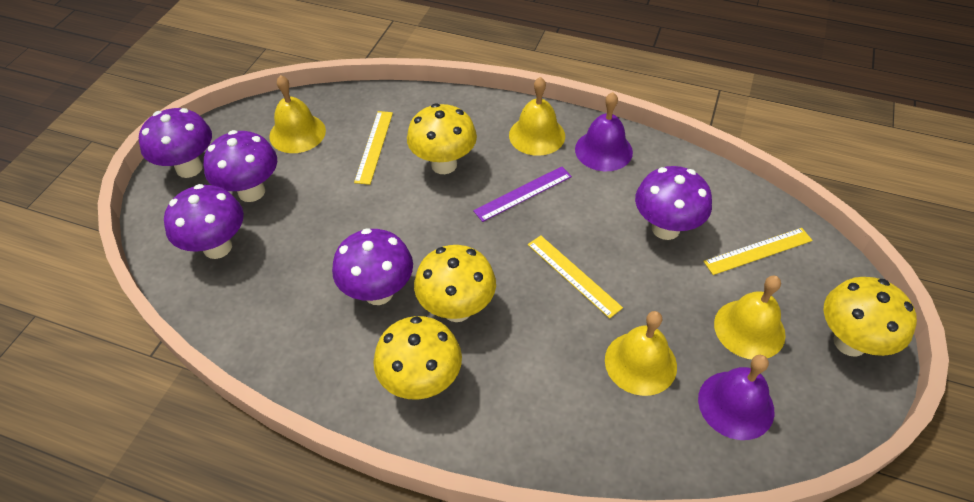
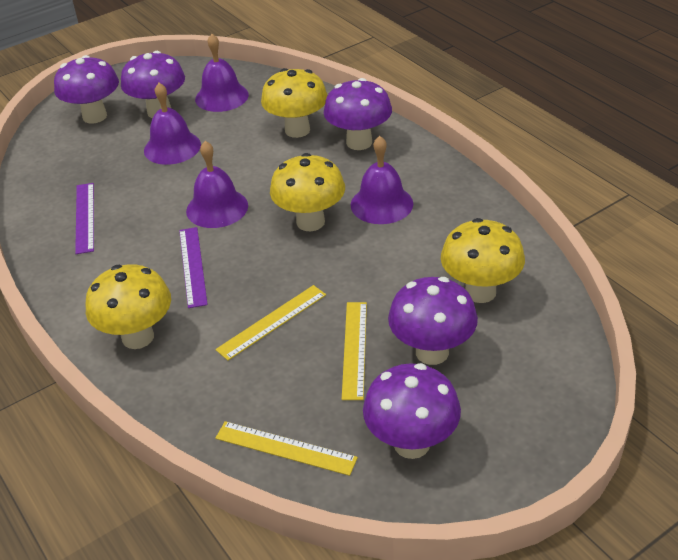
purple bell: 2 -> 4
purple ruler: 1 -> 2
yellow bell: 4 -> 0

